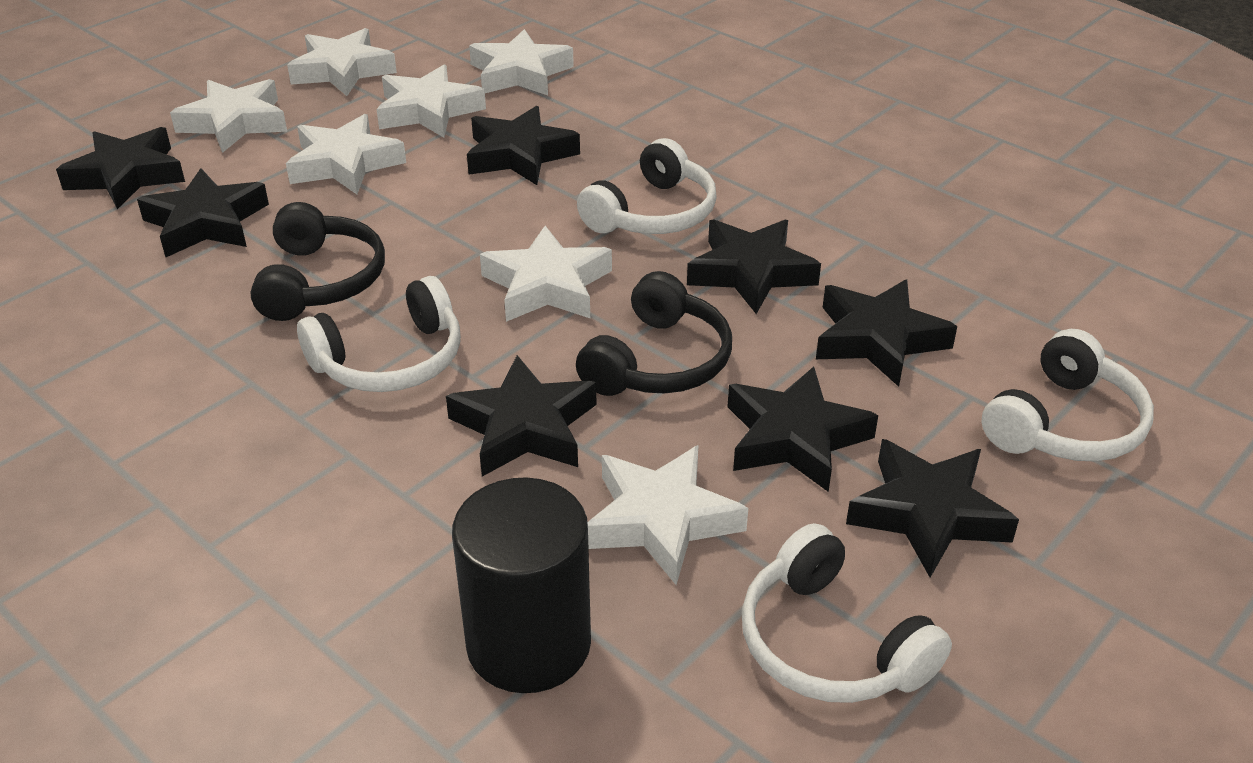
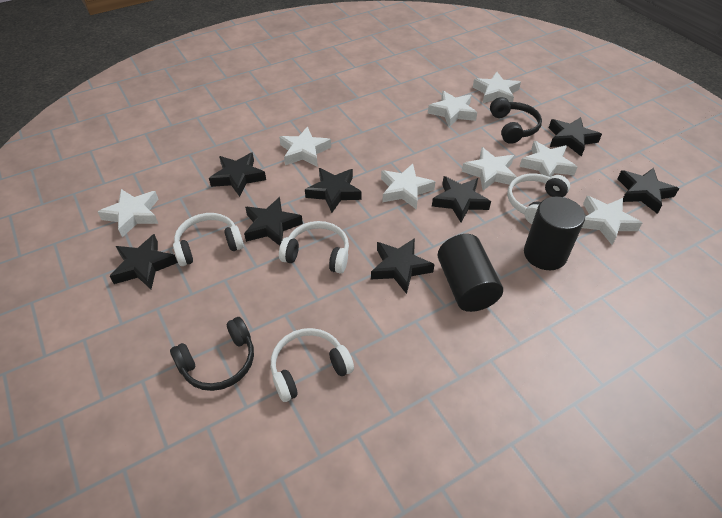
black cylinder: 1 -> 2
white star: 7 -> 8

